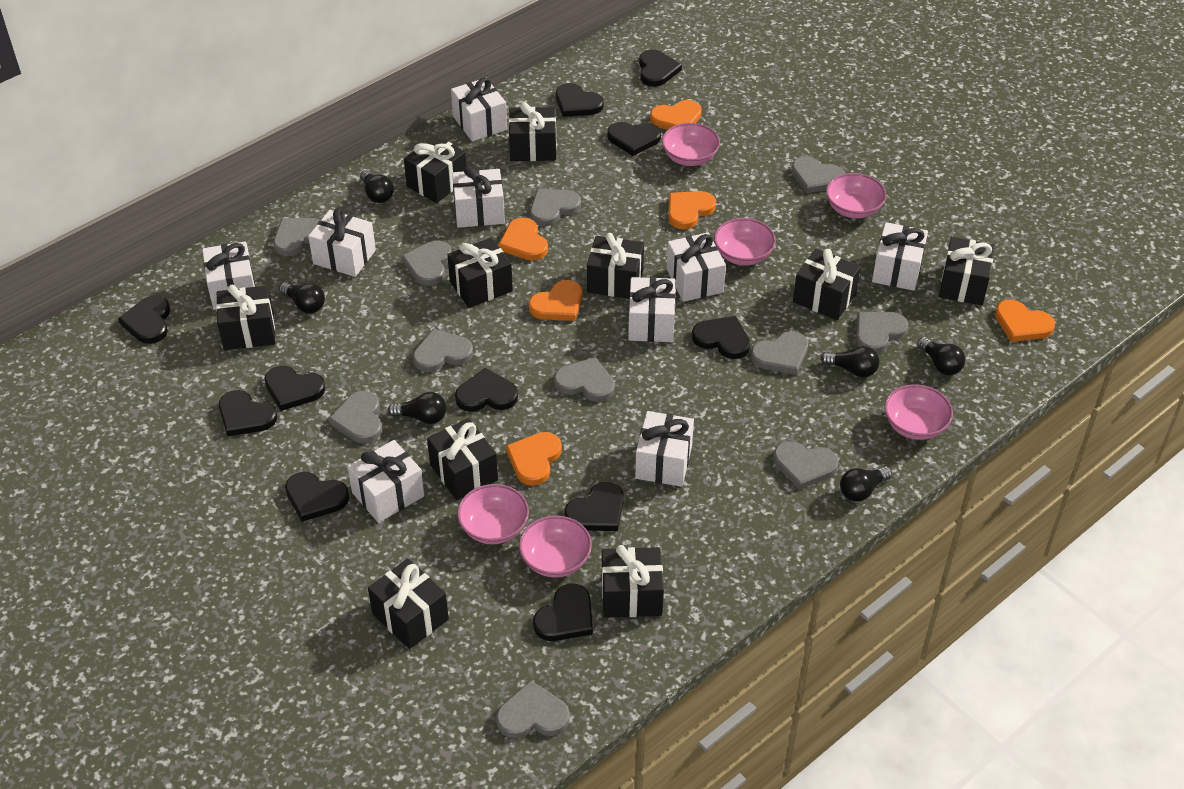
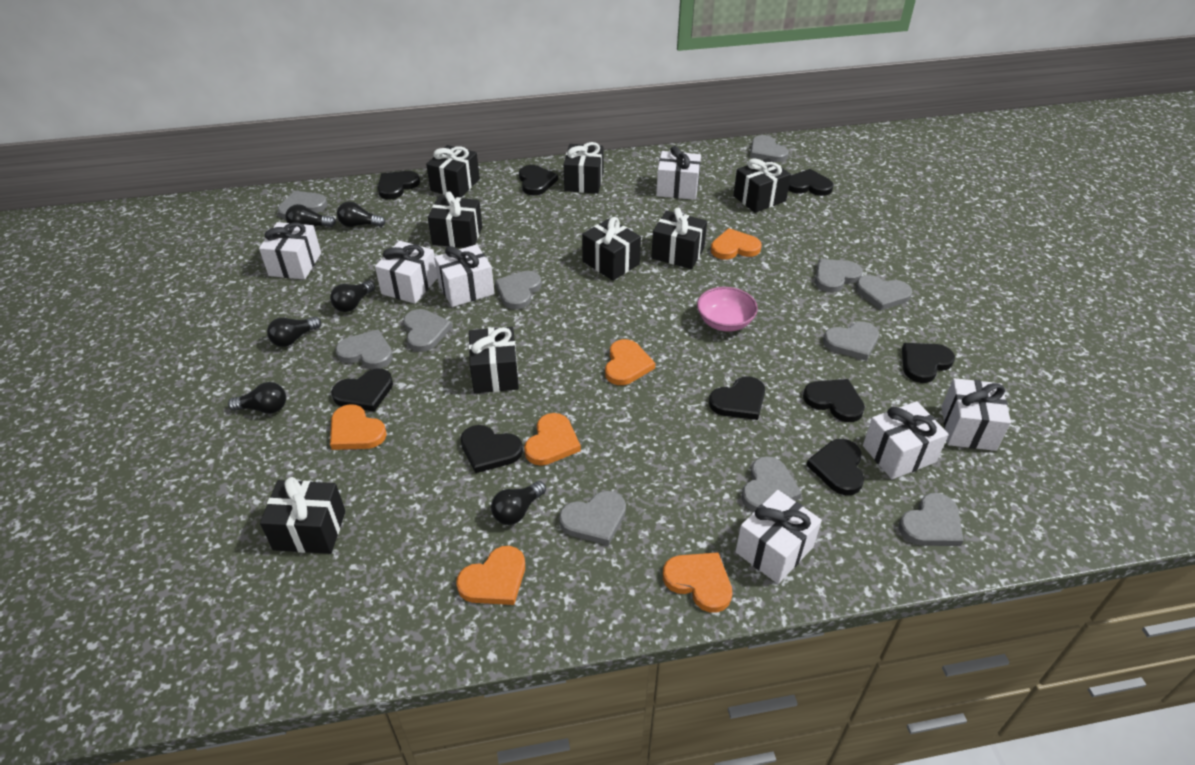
black gift: 10 -> 8
black heart: 11 -> 9
pink bowl: 6 -> 1
white gift: 9 -> 7

